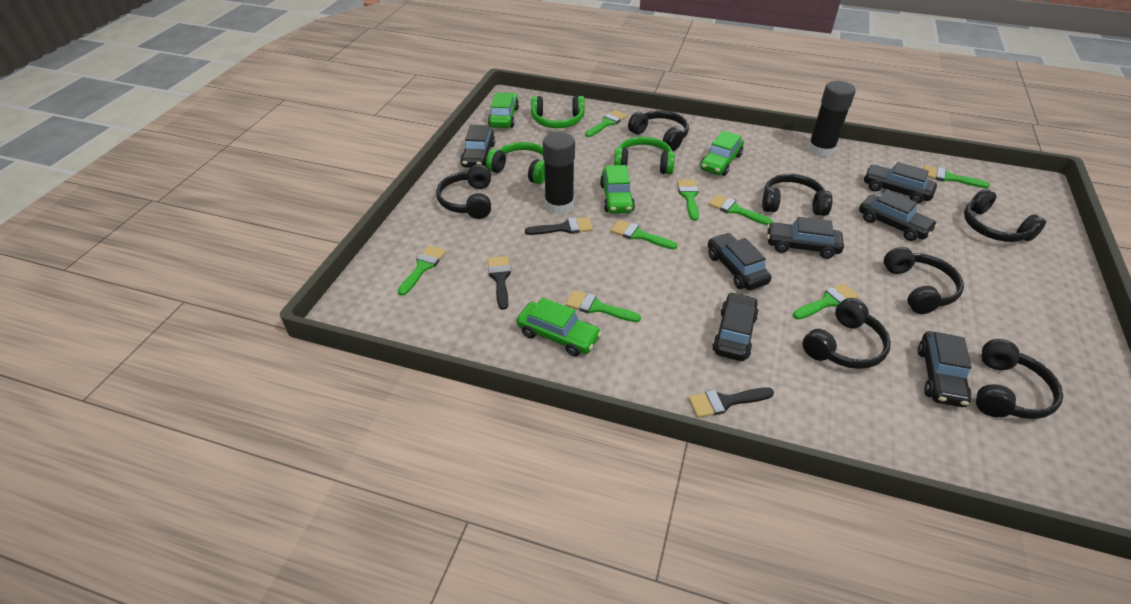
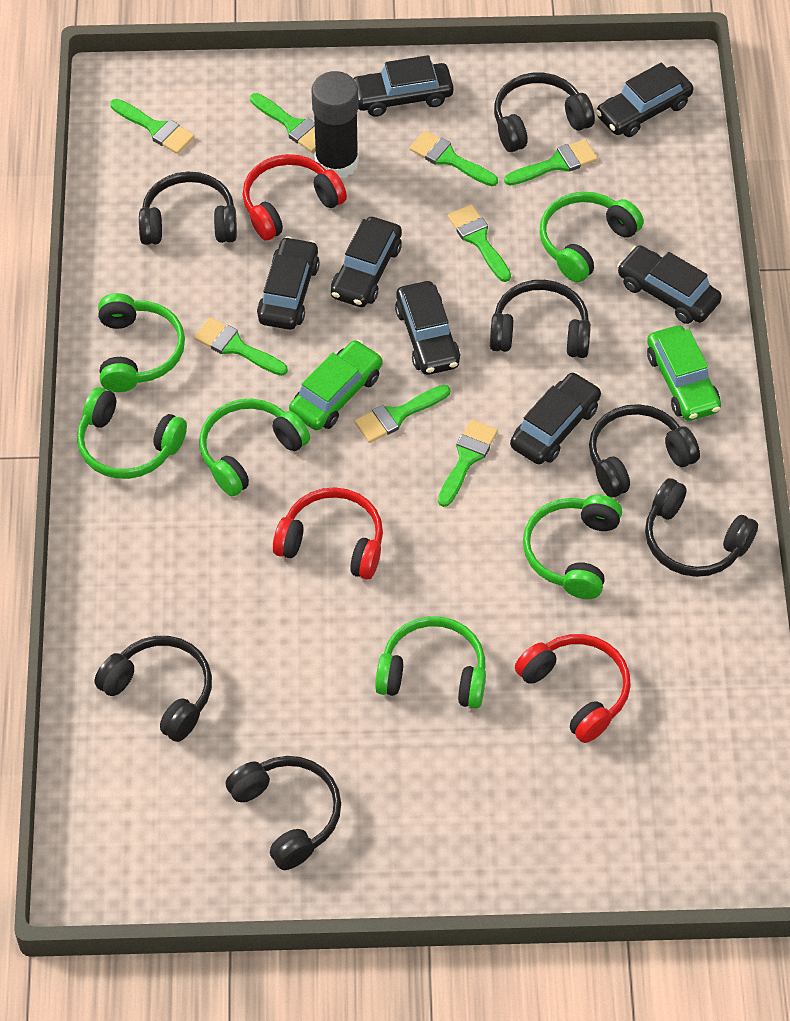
black brush: 3 -> 0
black glue stick: 2 -> 1
green car: 4 -> 2
green headphones: 3 -> 6
red headphones: 0 -> 3

